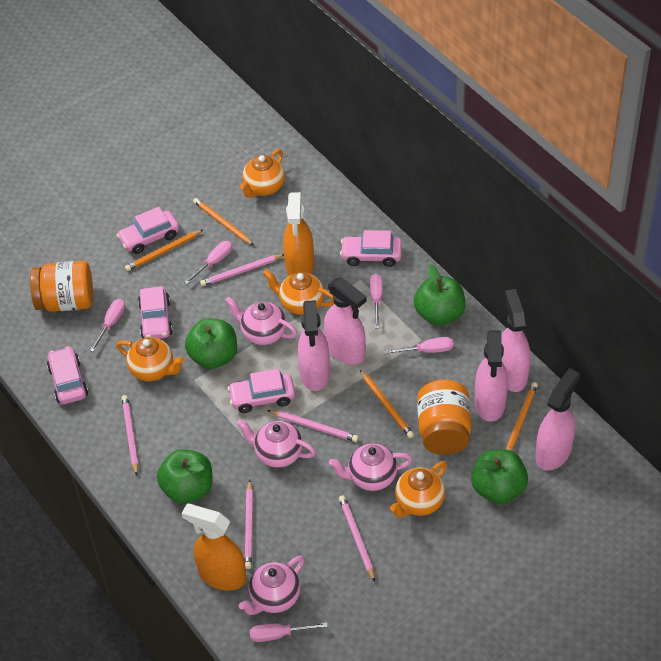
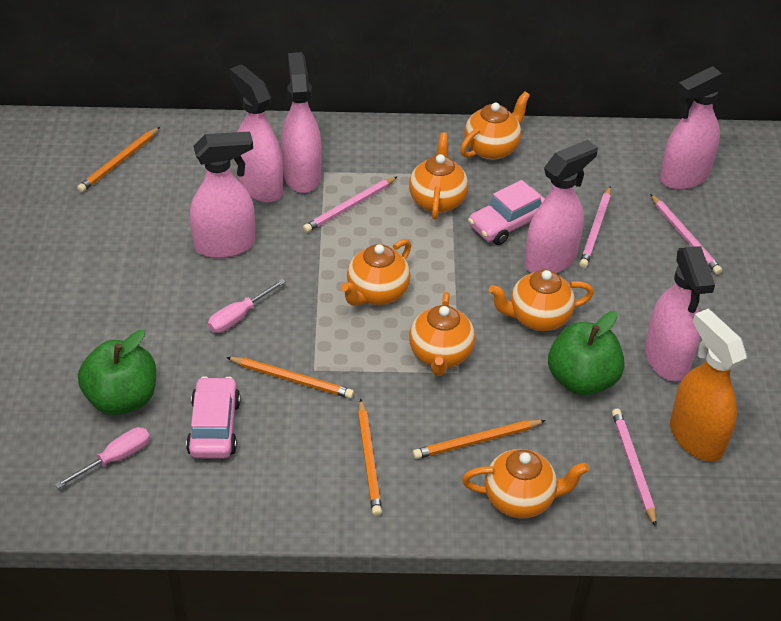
green apple: 4 -> 2
orange jar: 2 -> 0
orange spray bottle: 2 -> 1
orange teapot: 4 -> 6
pink car: 5 -> 2
pink pencil: 5 -> 4
pink screwdriver: 5 -> 2
pink spray bottle: 5 -> 6
pink teapot: 4 -> 0

